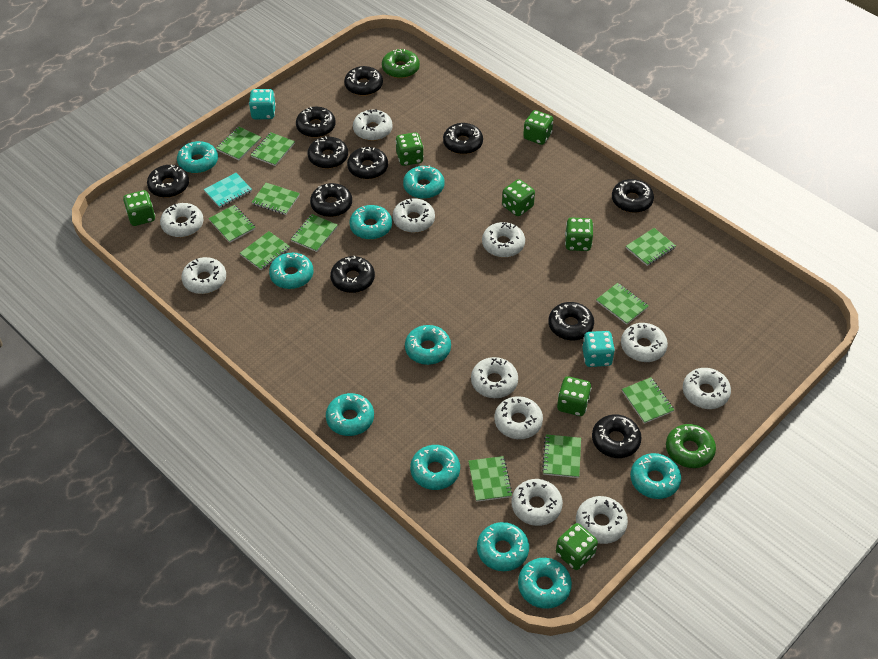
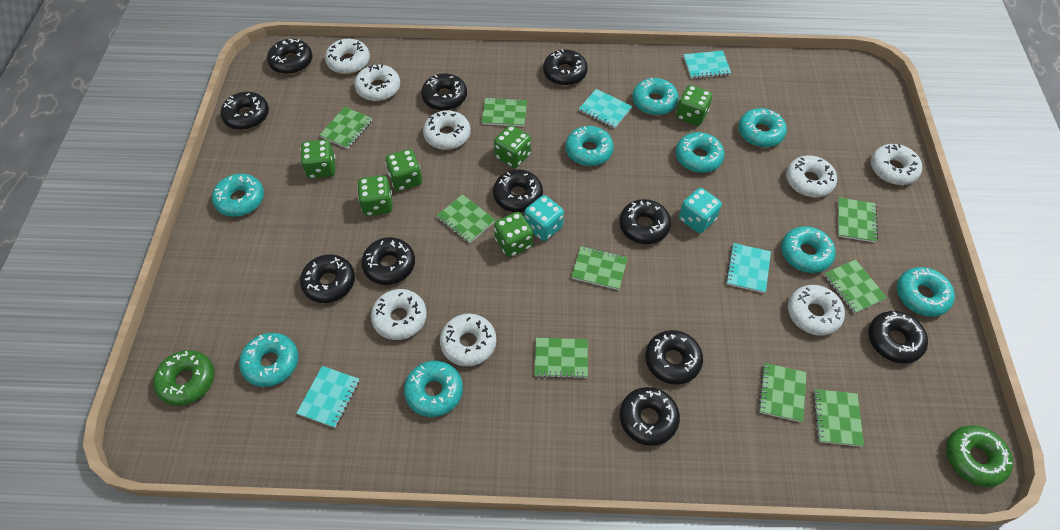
green dice: 7 -> 6
green notebook: 11 -> 9
turquoise donut: 10 -> 9
turquoise notebook: 1 -> 4
white donut: 11 -> 8

